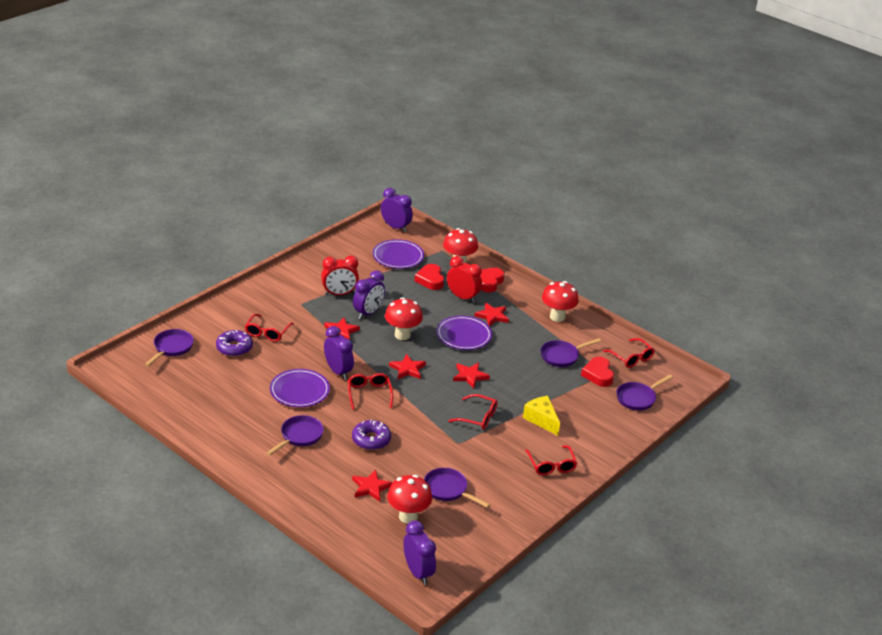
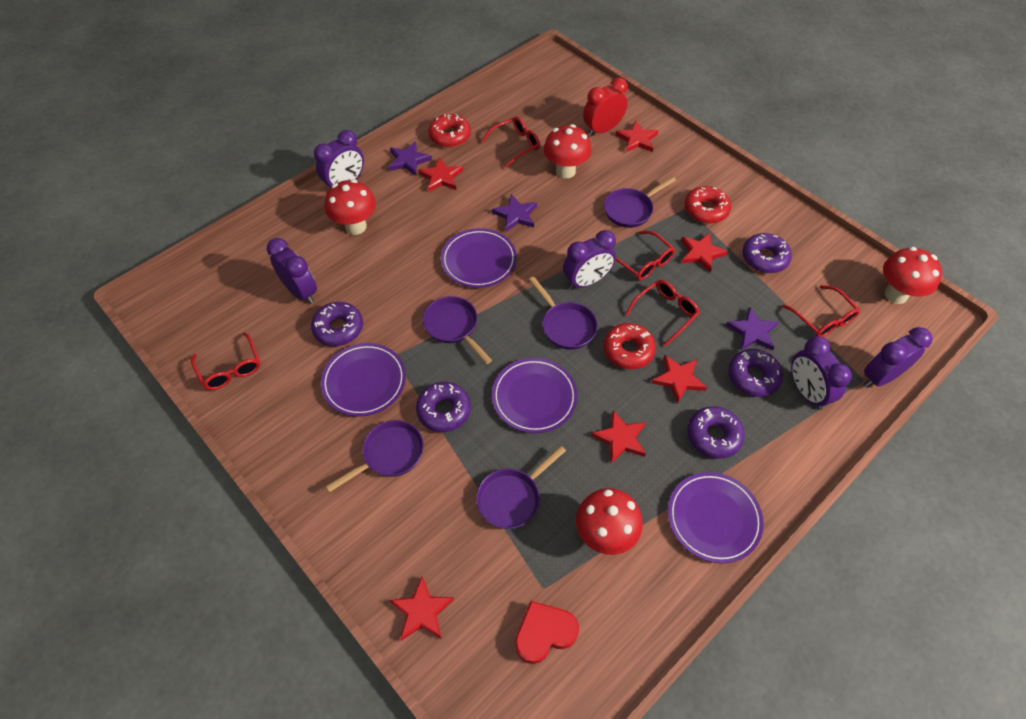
purple clock: 4 -> 5
purple donut: 2 -> 5
purple plate: 3 -> 4
purple star: 0 -> 3
red clock: 2 -> 1
red donut: 0 -> 3
red heart: 3 -> 1
red star: 5 -> 6
yellow cheese: 1 -> 0

